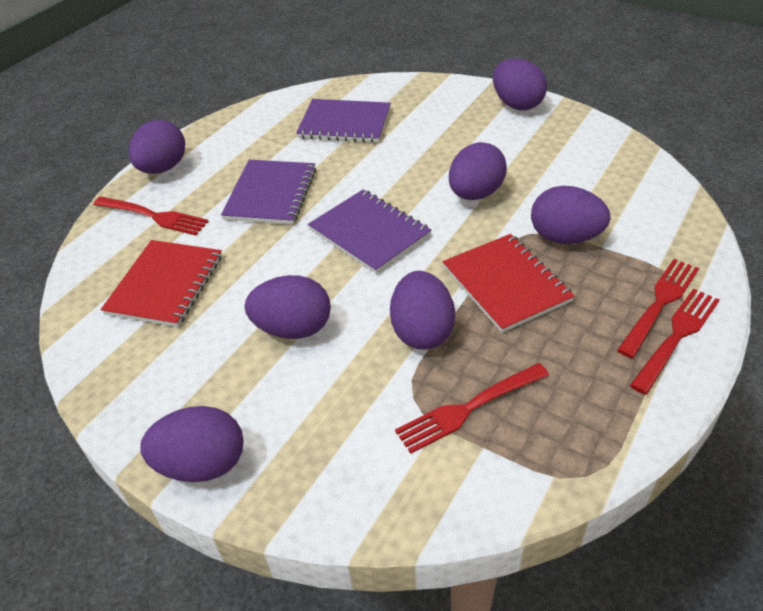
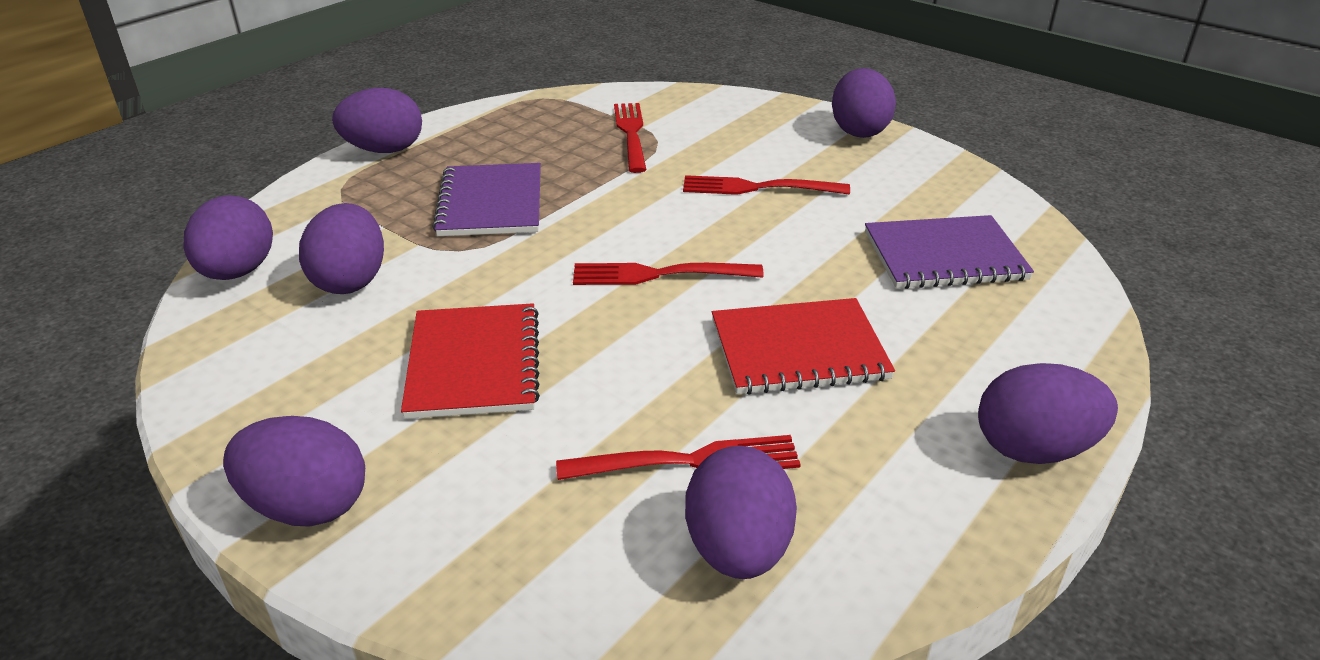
purple notebook: 3 -> 2

